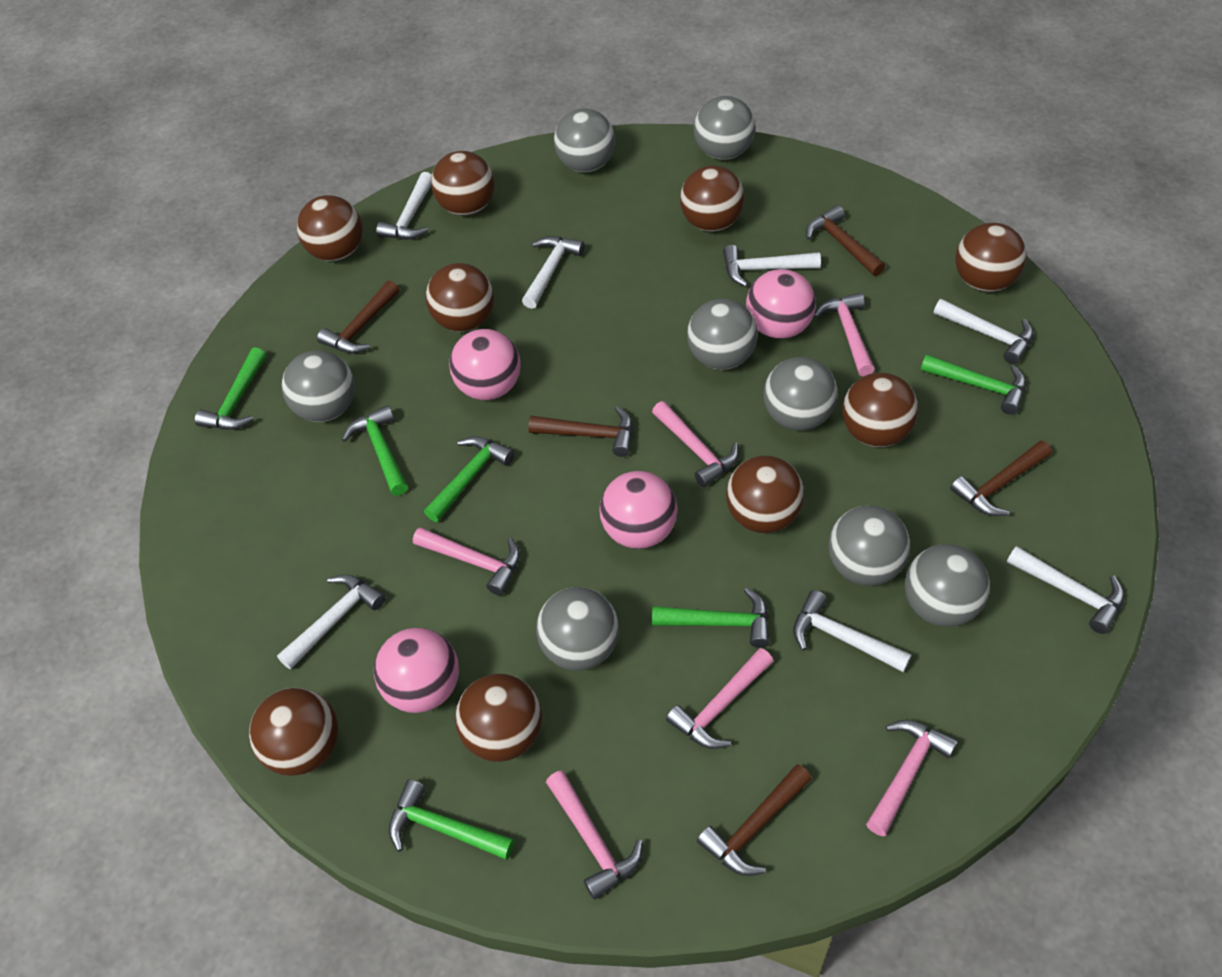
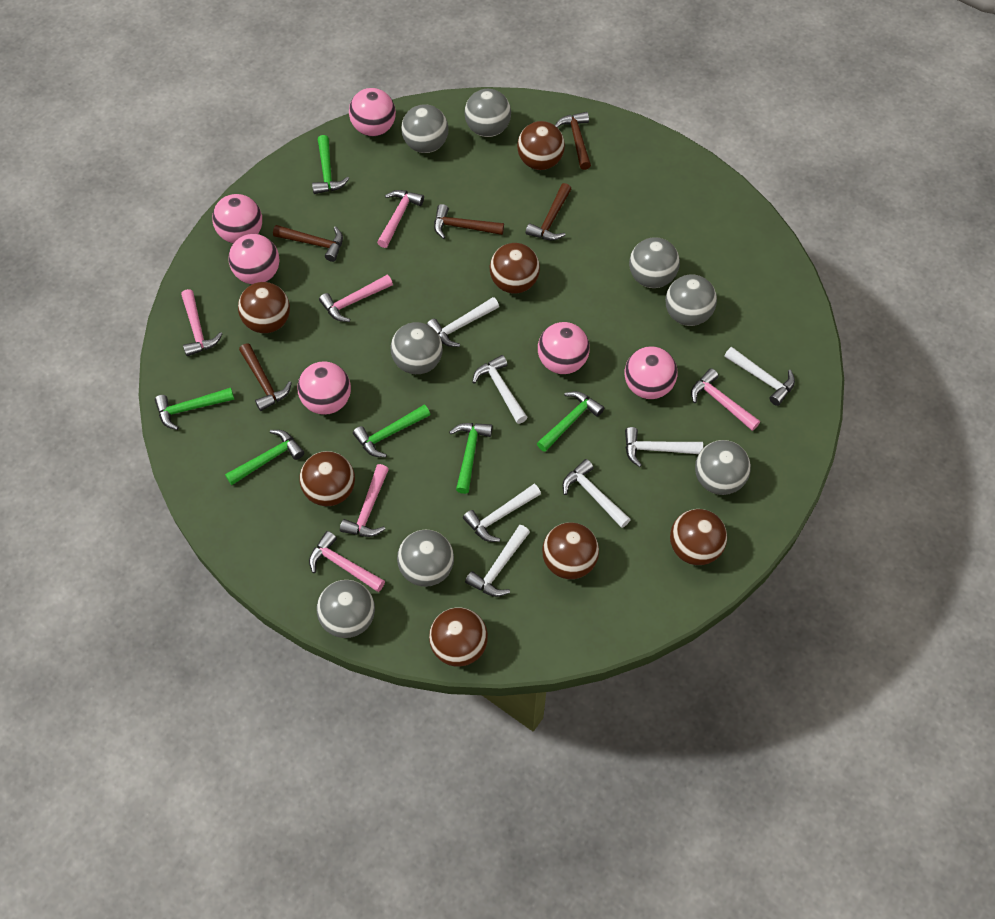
brown ball: 9 -> 7
pink ball: 4 -> 6

